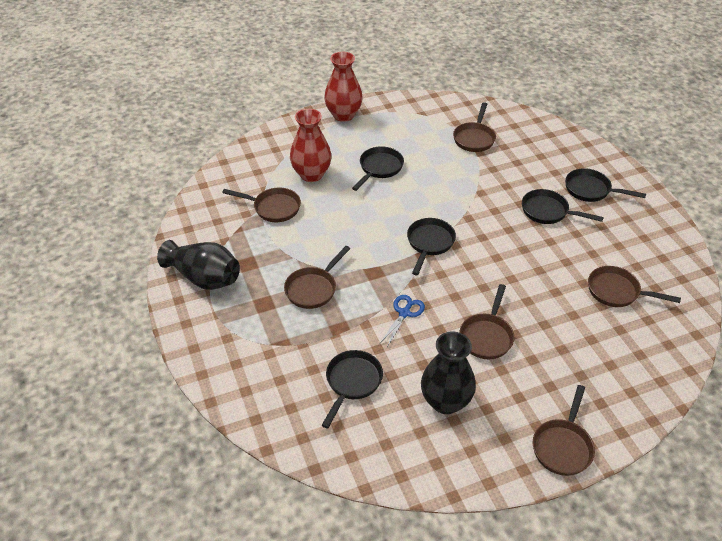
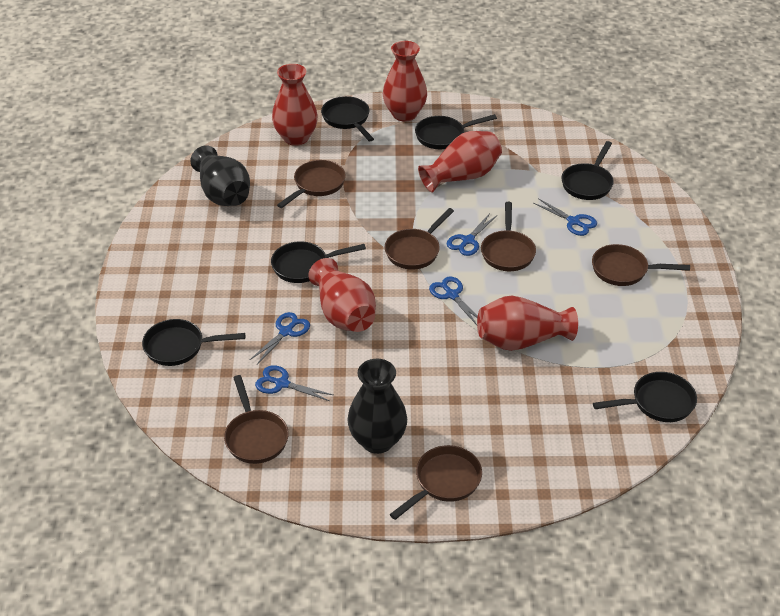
black pan: 5 -> 6
blue scissors: 1 -> 5
red vase: 2 -> 5

